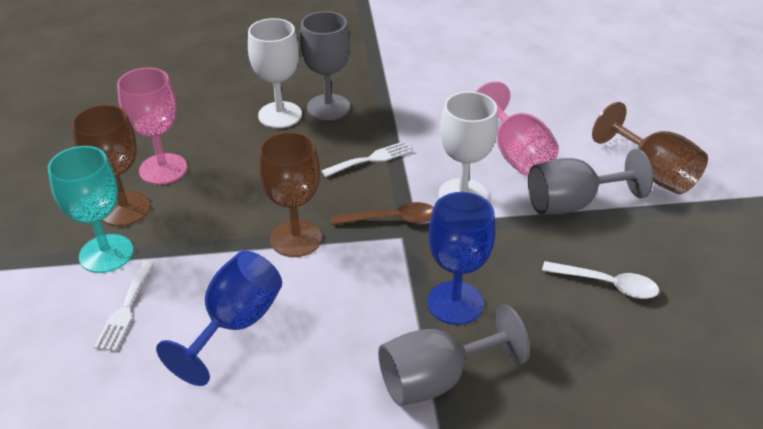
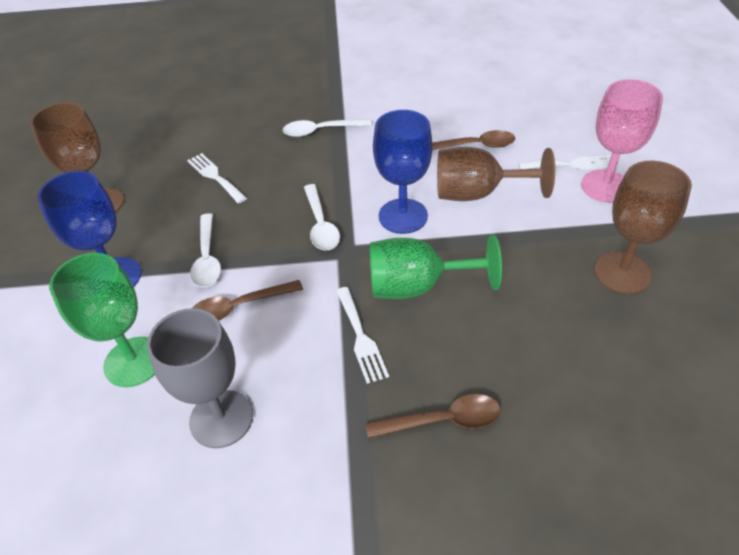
brown spoon: 1 -> 3
green goblet: 0 -> 2
grey goblet: 3 -> 1
pink goblet: 2 -> 1
turquoise goblet: 1 -> 0
white fork: 2 -> 3
white goblet: 2 -> 0
white spoon: 1 -> 3

